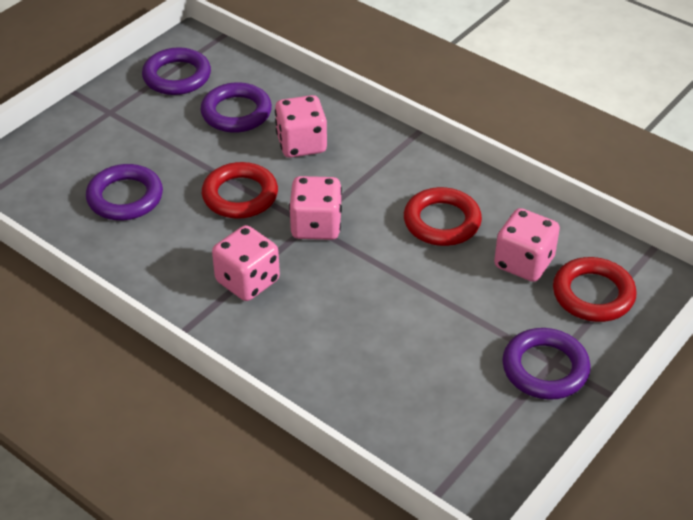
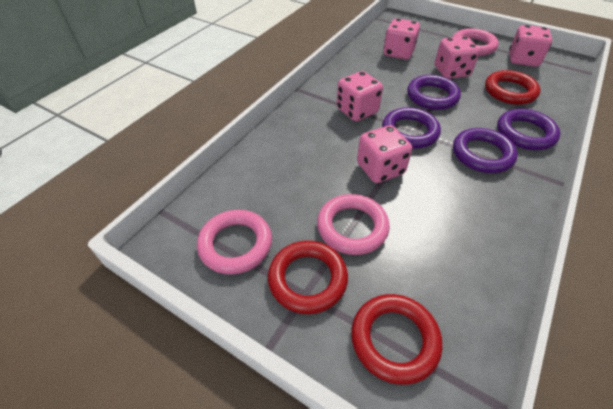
pink dice: 4 -> 5
pink ring: 0 -> 3

